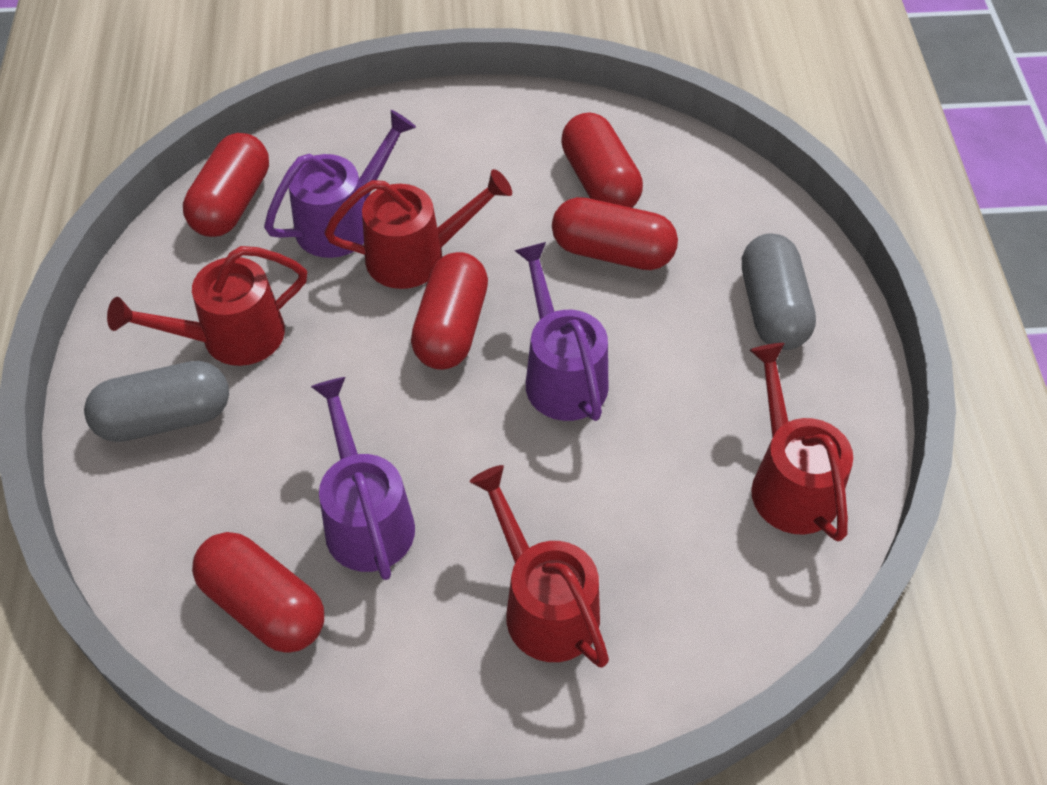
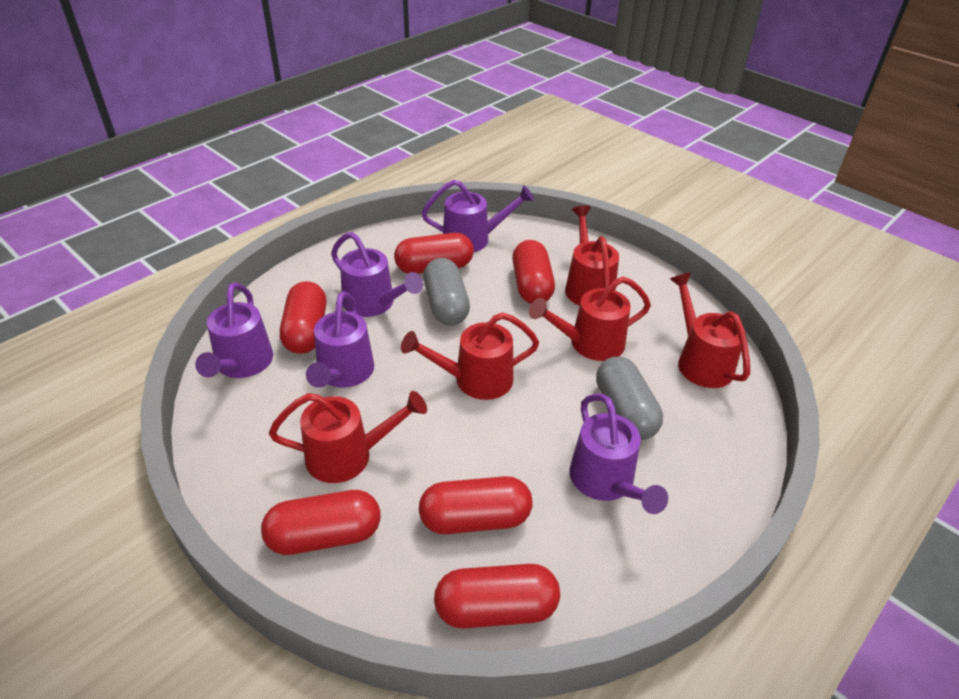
purple watering can: 3 -> 5
red capsule: 5 -> 6
red watering can: 4 -> 5

